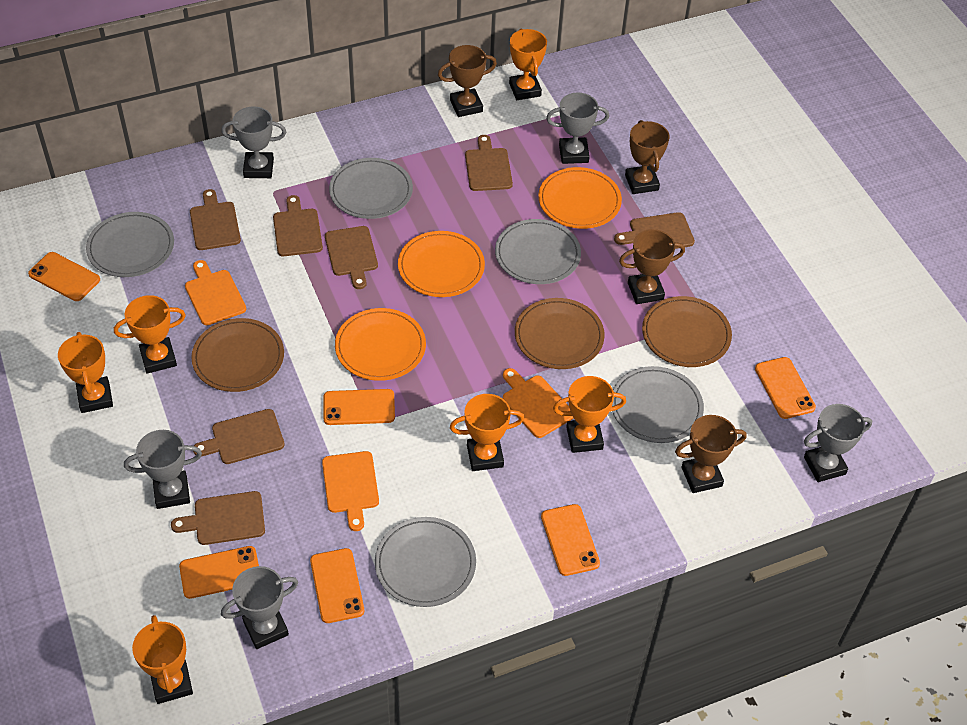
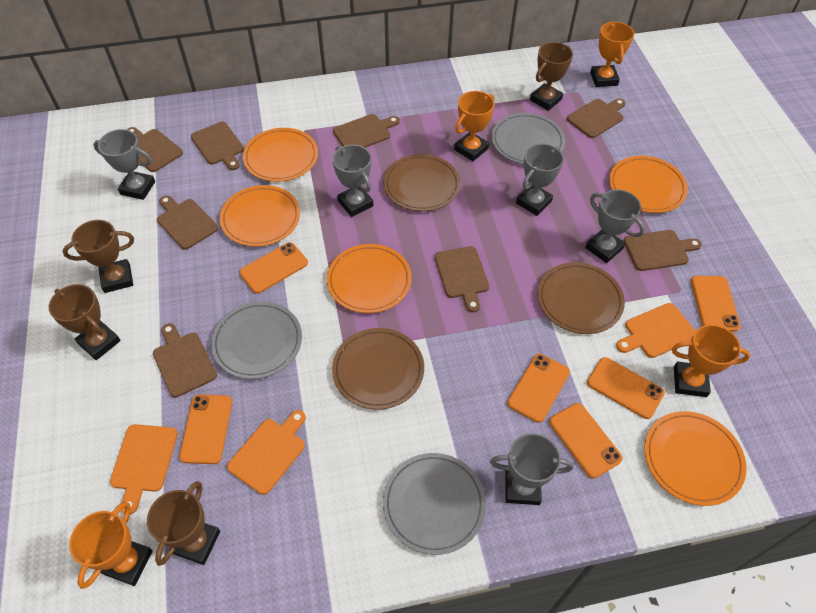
brown cutting board: 7 -> 8
grey plate: 5 -> 3
orange plate: 3 -> 5
orange trophy: 6 -> 4

